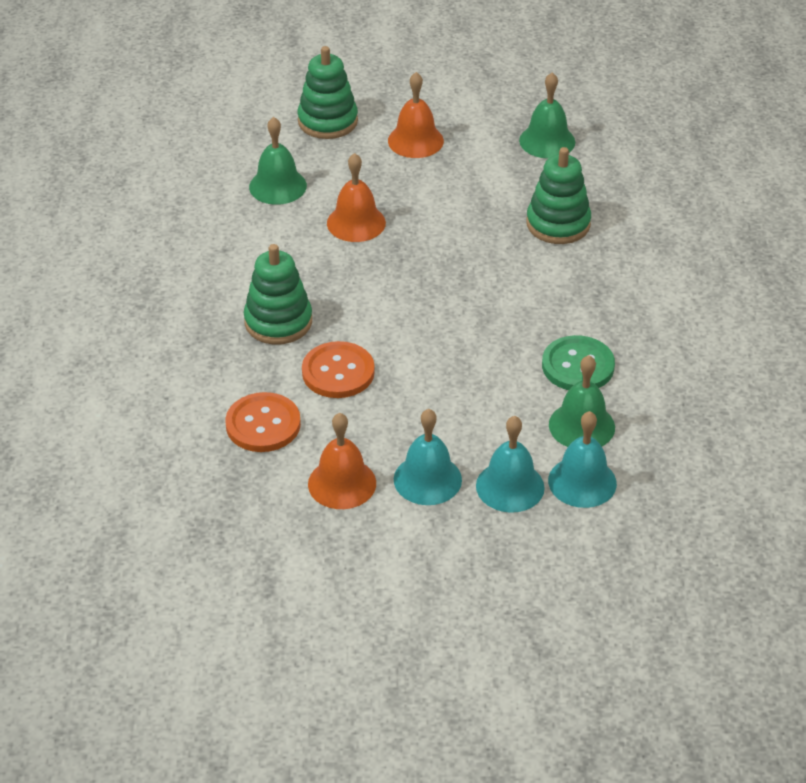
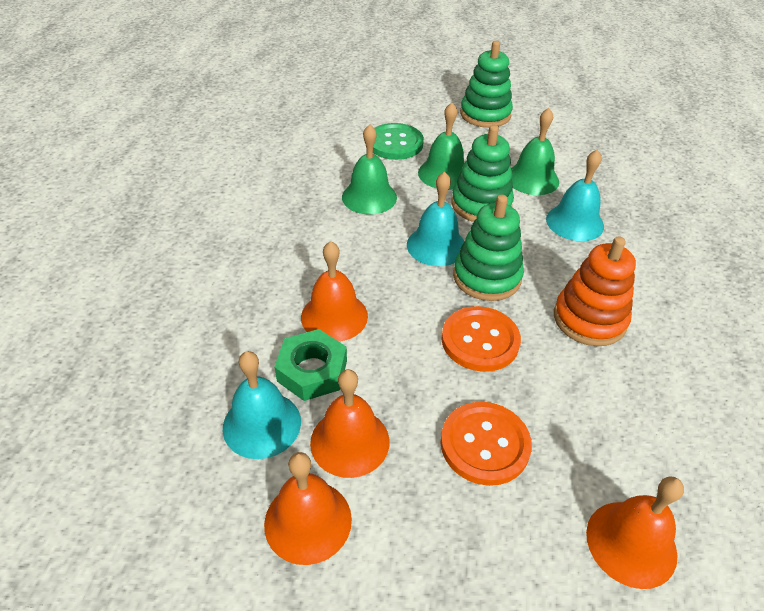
green nut: 0 -> 1
orange bell: 3 -> 4
orange stacking toy: 0 -> 1

